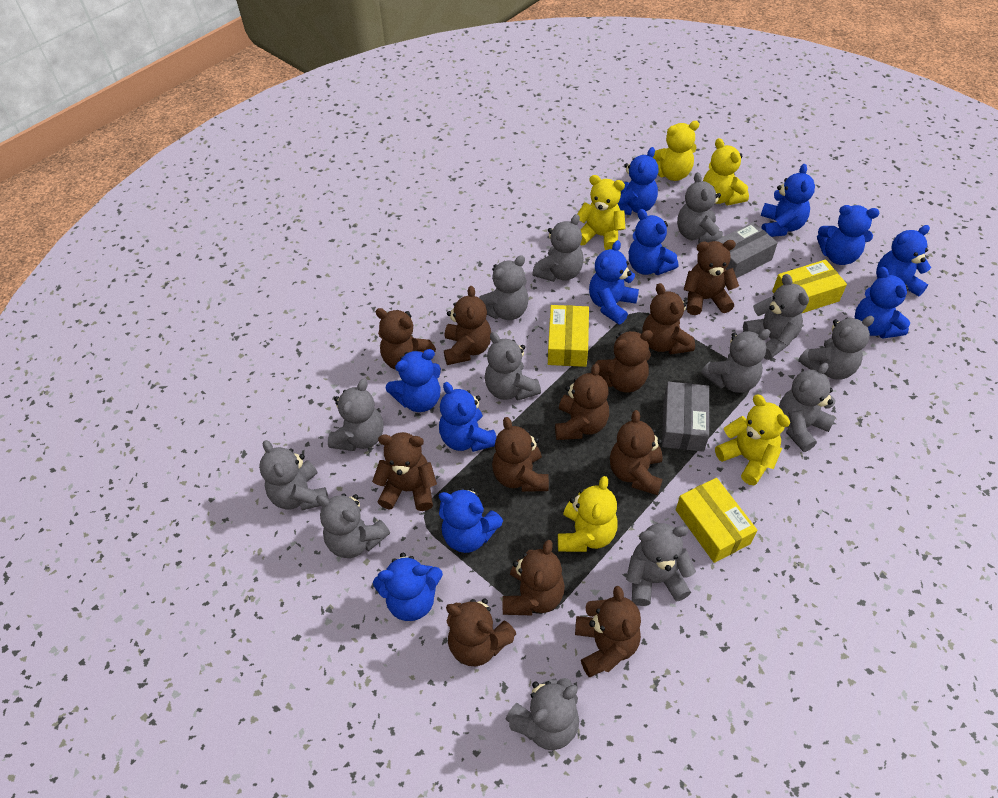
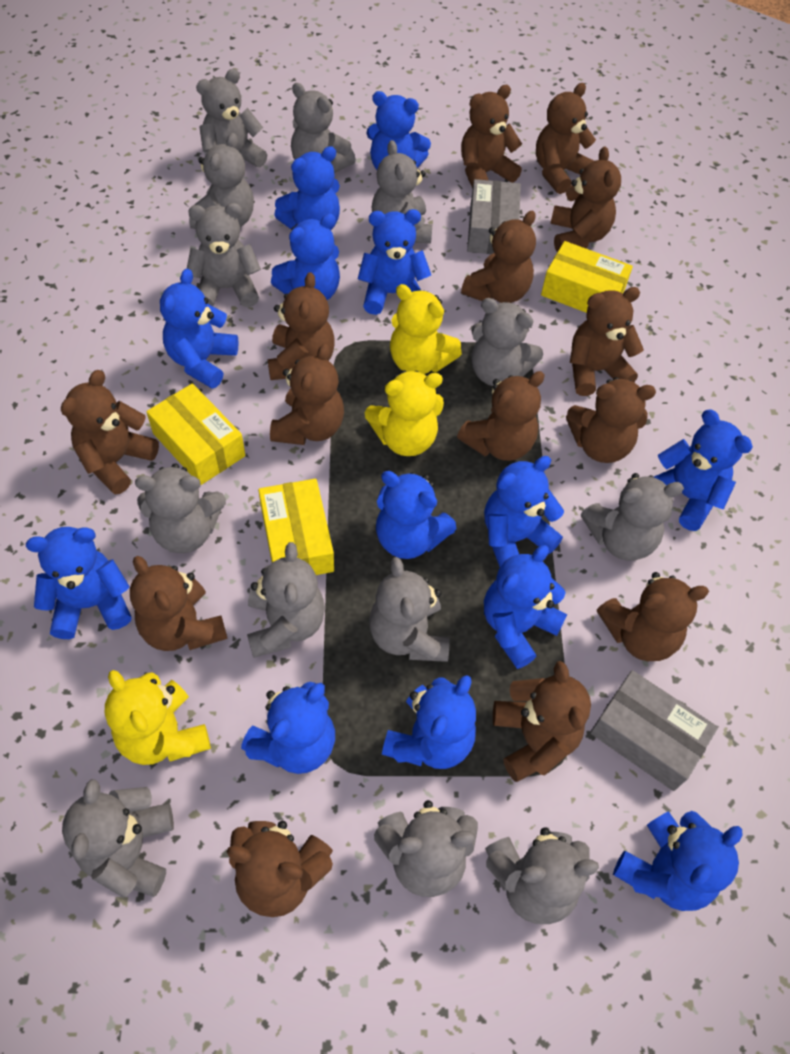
blue teddy bear: 11 -> 13
brown teddy bear: 12 -> 14
yellow teddy bear: 5 -> 3

